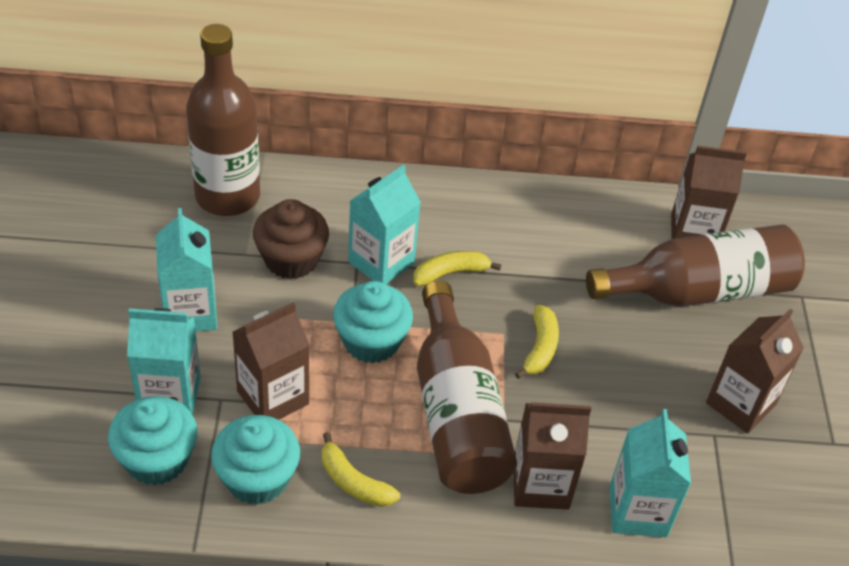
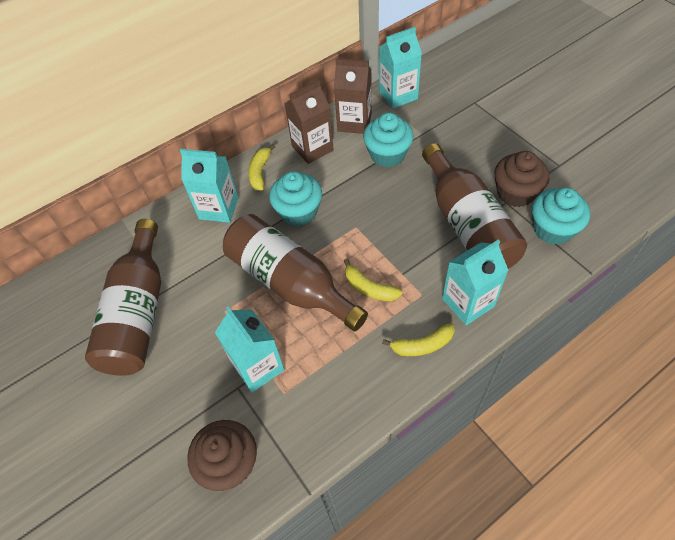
brown carton: 4 -> 2
brown cupcake: 1 -> 2

